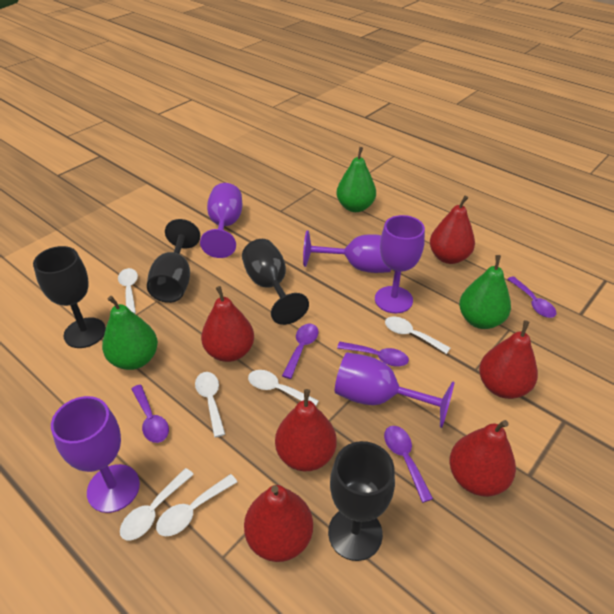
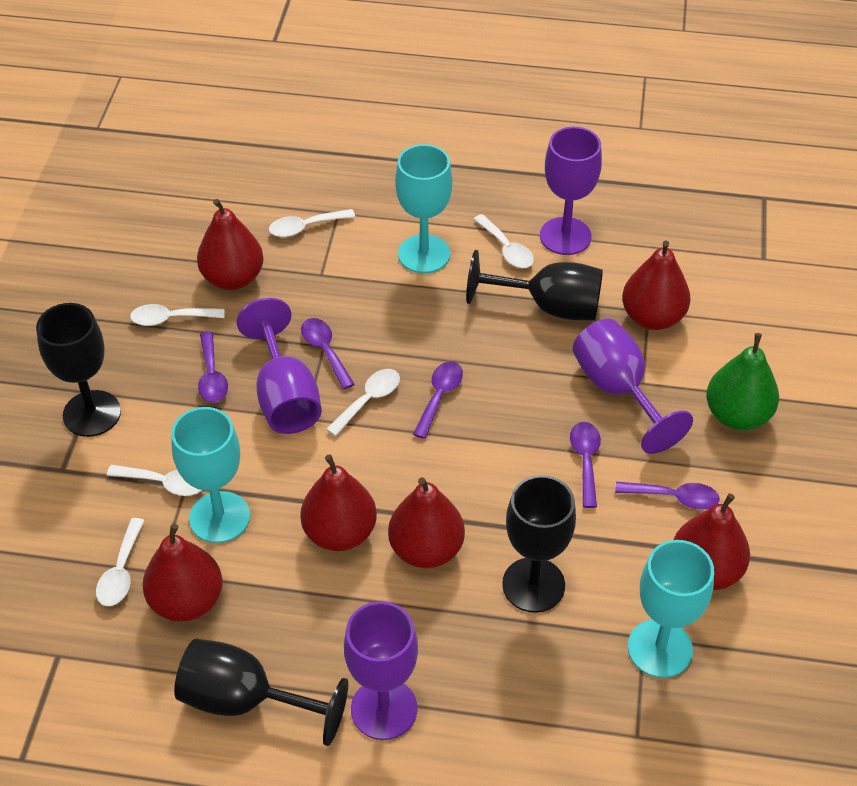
green pear: 3 -> 1
purple goblet: 5 -> 4
turquoise goblet: 0 -> 3

